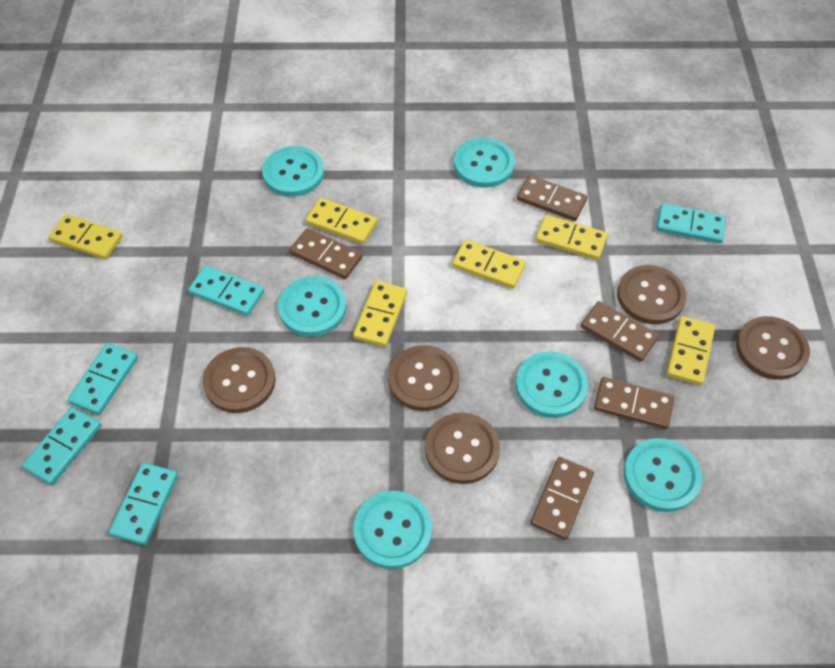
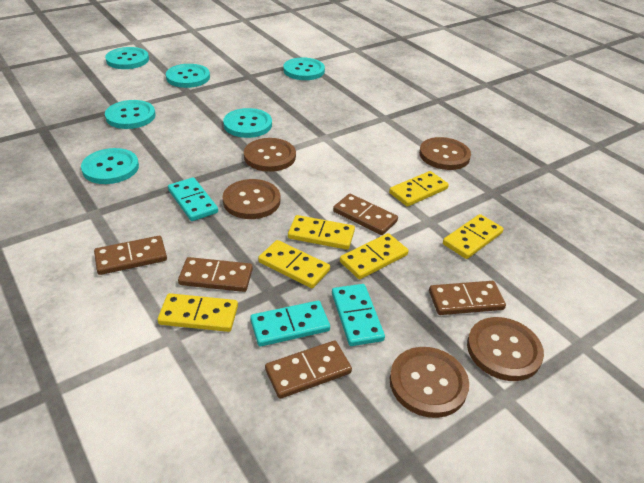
turquoise domino: 5 -> 3

